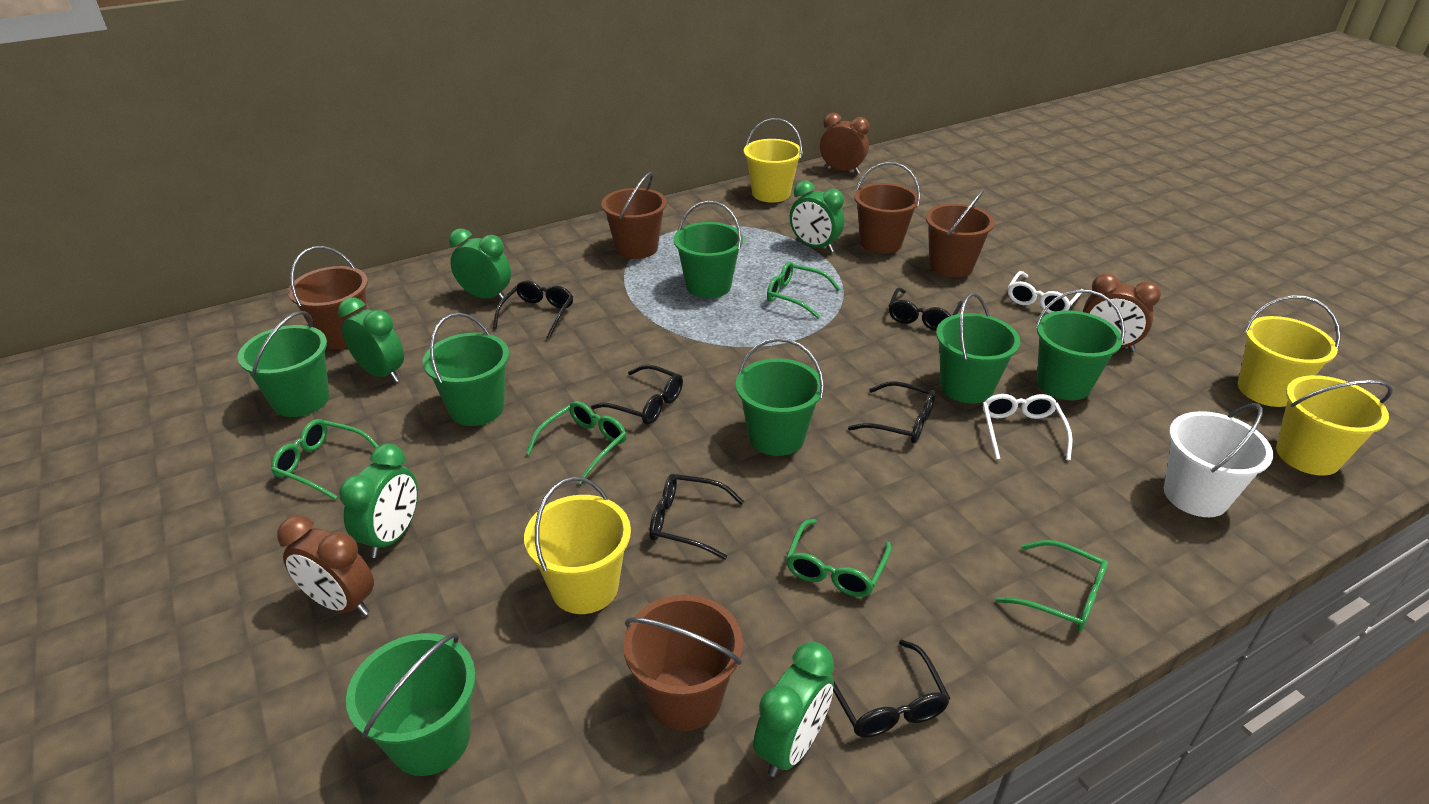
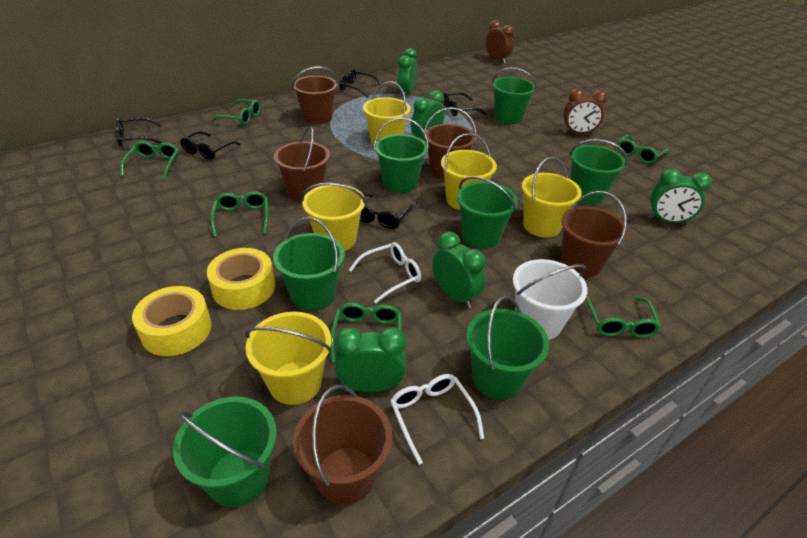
black glasses: 6 -> 5
brown clock: 3 -> 2
green glasses: 5 -> 6
yellow bucket: 4 -> 5
yellow tape: 0 -> 2

